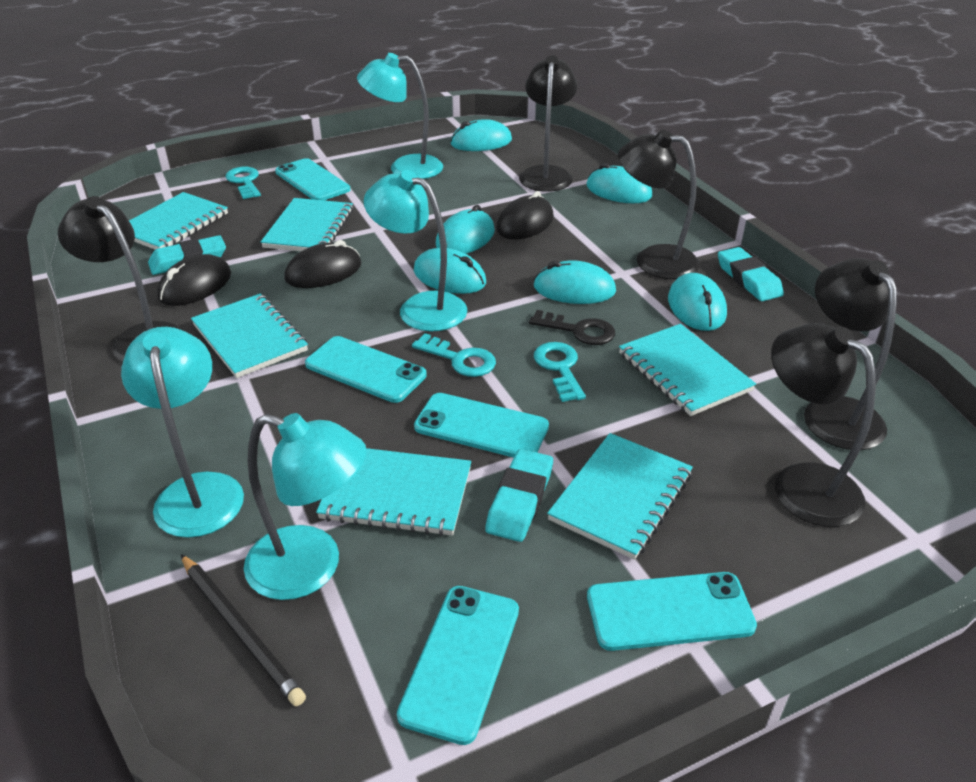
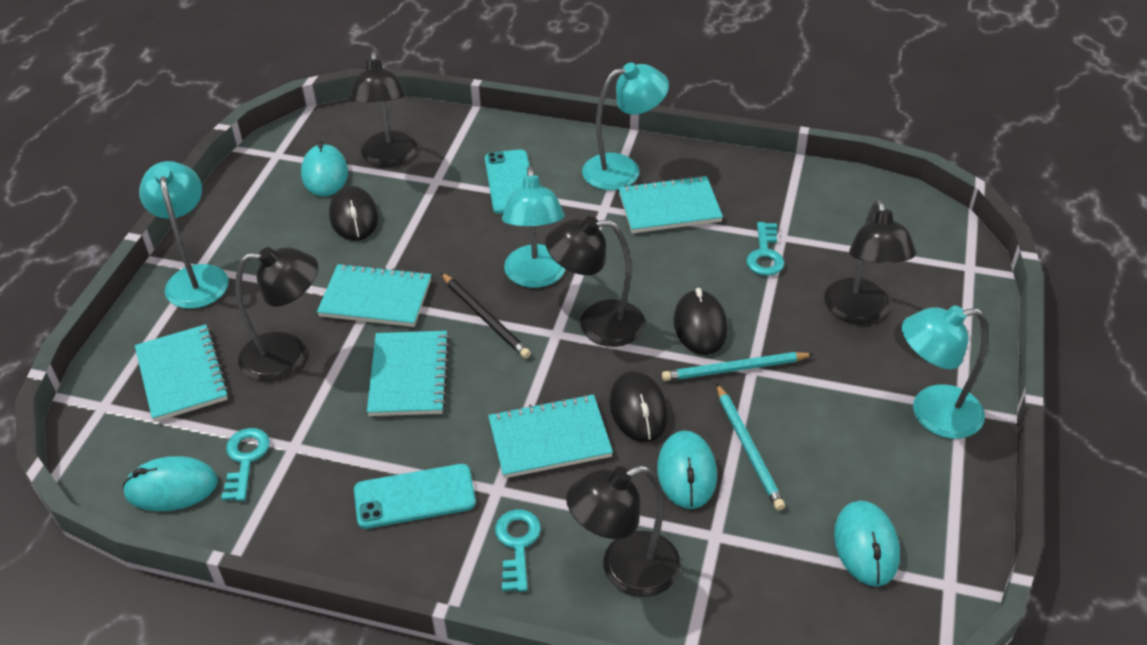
black key: 1 -> 0
turquoise eraser: 3 -> 0
turquoise mouse: 6 -> 4
turquoise notebook: 6 -> 5
turquoise pencil: 0 -> 2
turquoise phone: 5 -> 2

